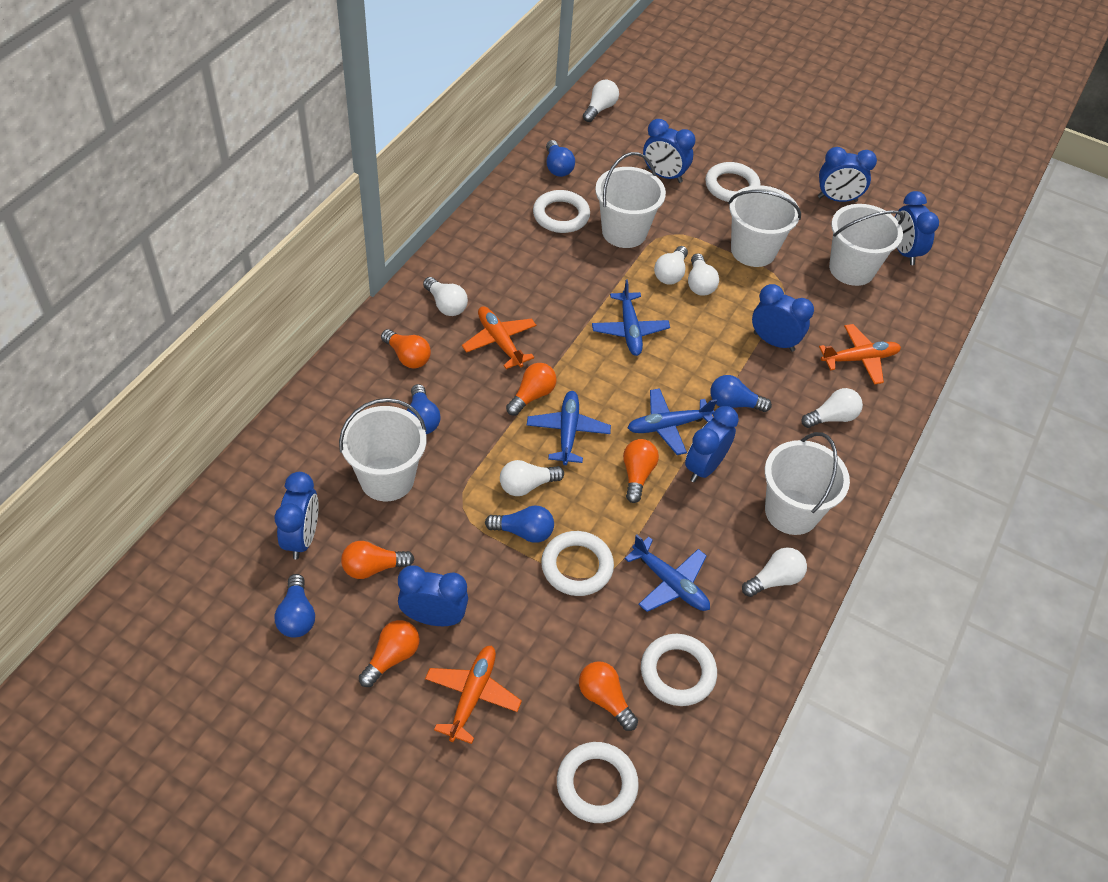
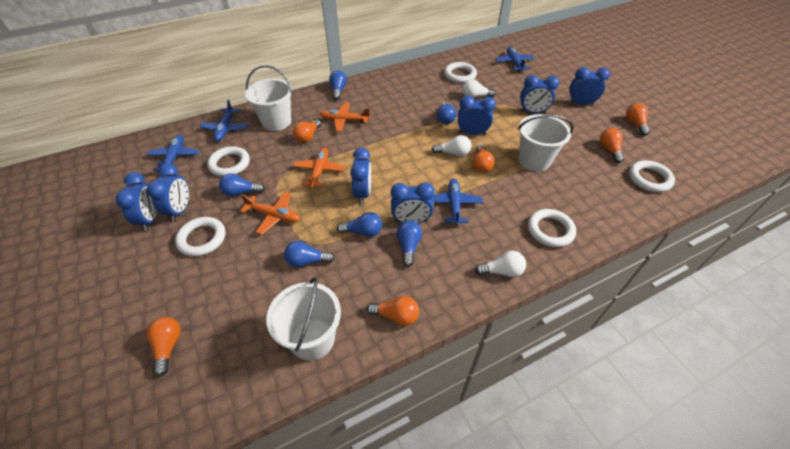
blue light bulb: 5 -> 6
white bucket: 5 -> 3
white light bulb: 7 -> 3

